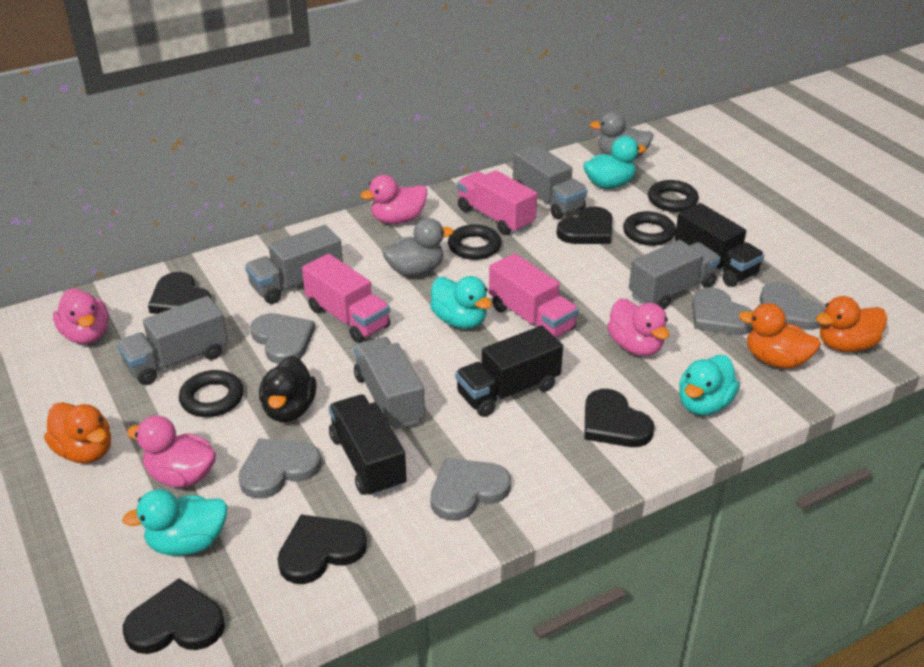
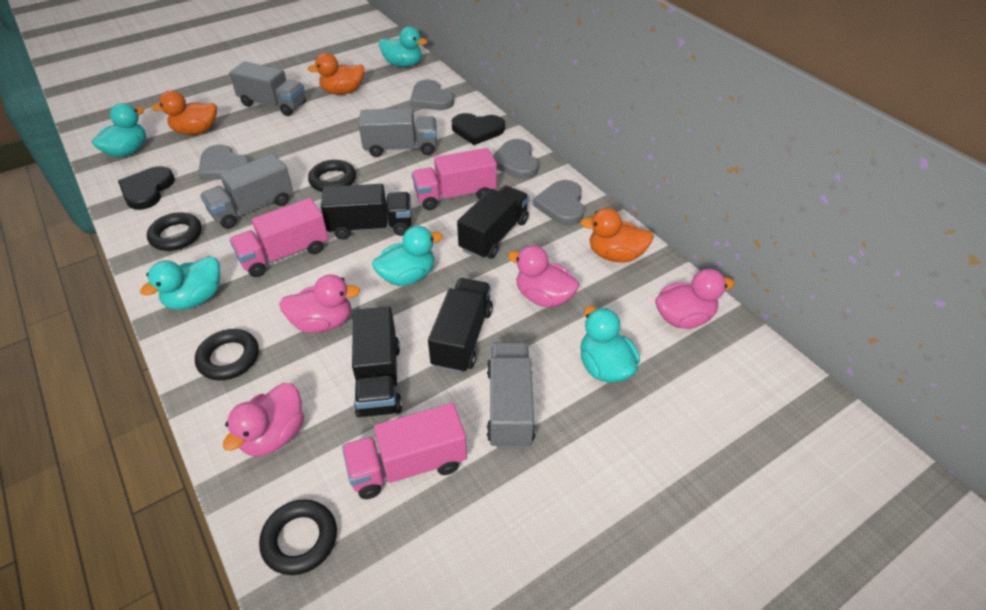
black duck: 1 -> 0
black heart: 5 -> 2
black truck: 3 -> 4
grey duck: 2 -> 0
grey heart: 5 -> 4
grey truck: 5 -> 4
turquoise duck: 4 -> 5

